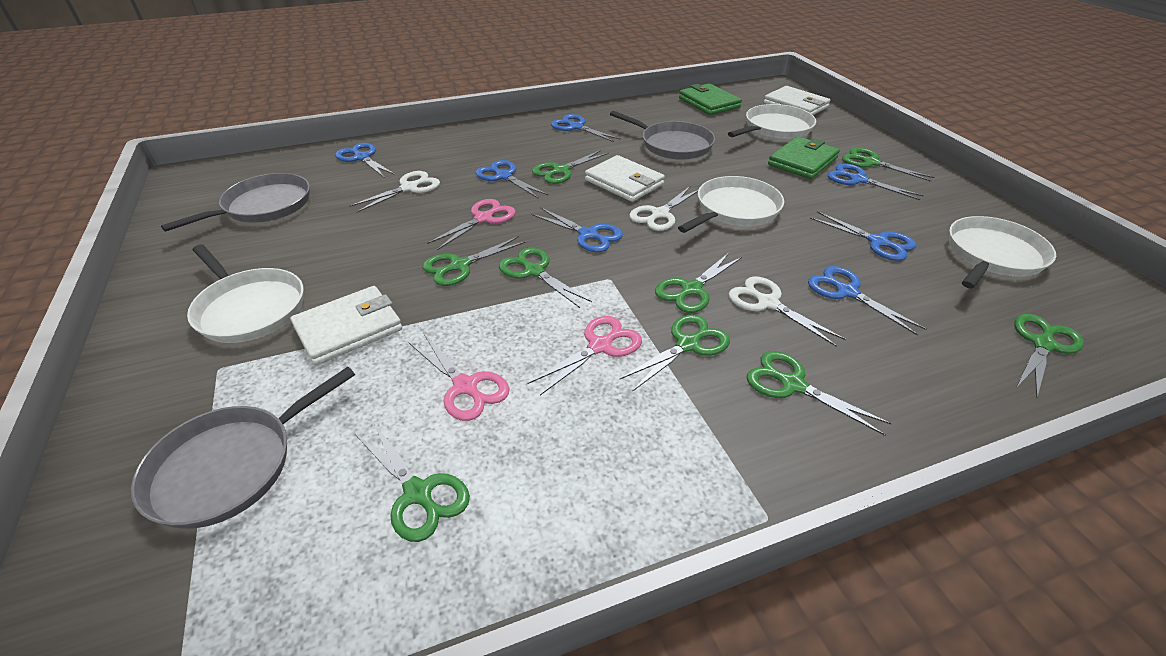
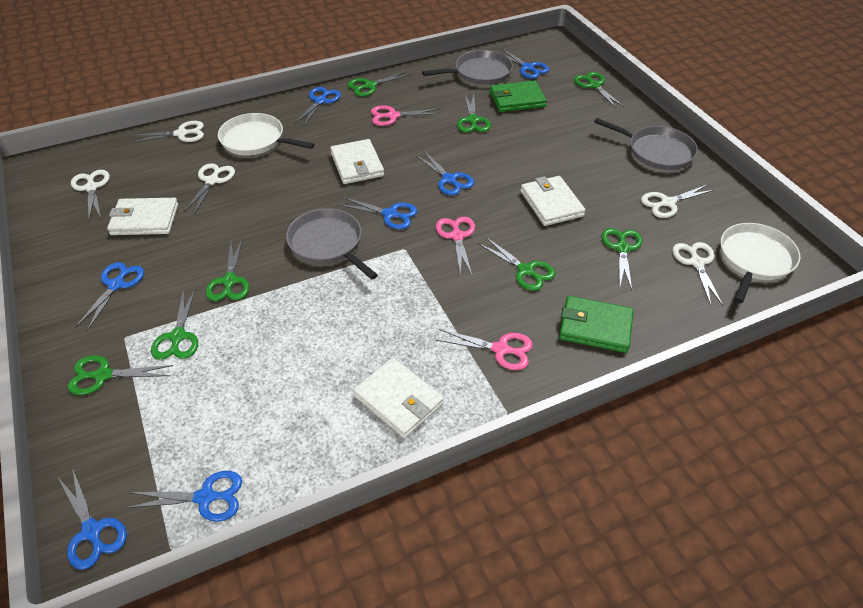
green scissors: 9 -> 8
white pan: 4 -> 2
white scissors: 3 -> 5
white wallet: 3 -> 4

